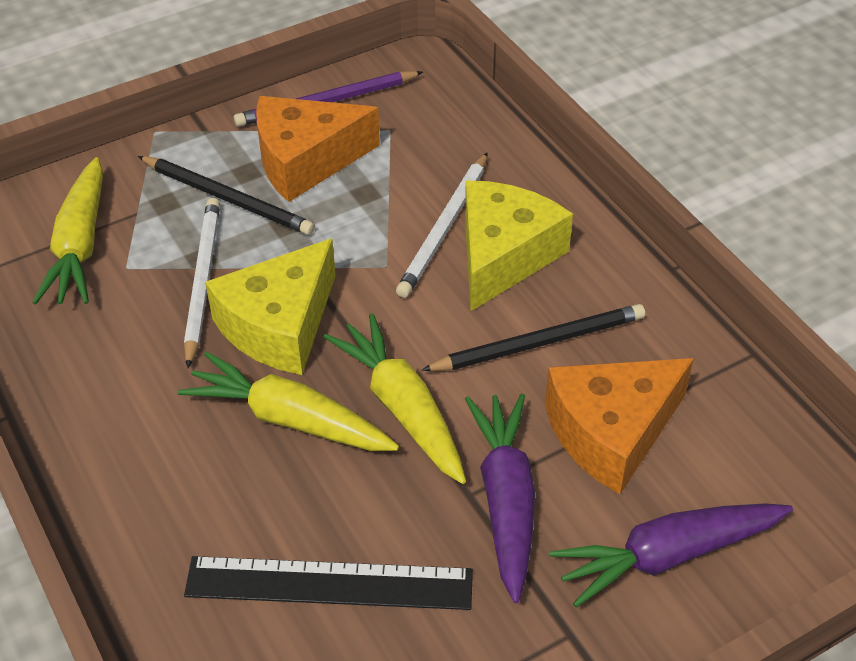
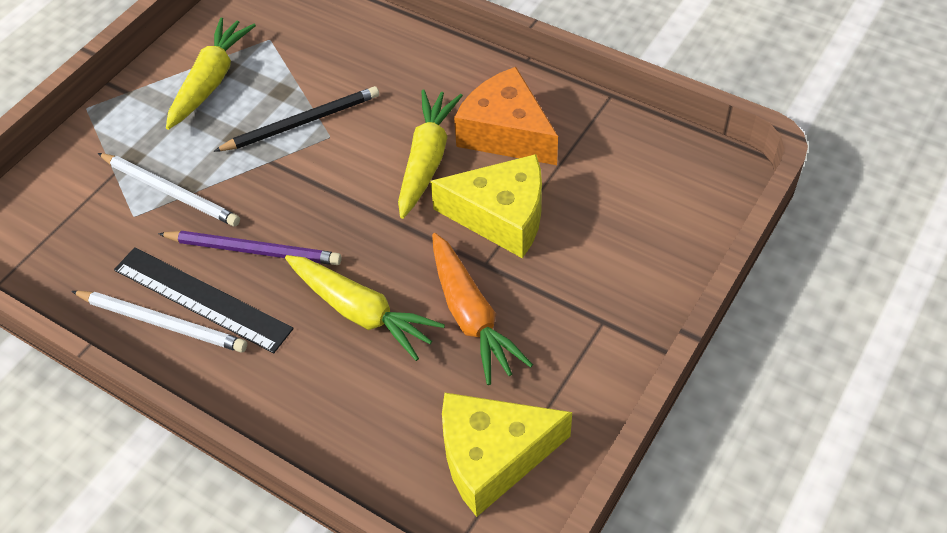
black pencil: 2 -> 1
orange carrot: 0 -> 1
orange cheese: 2 -> 1
purple carrot: 2 -> 0

